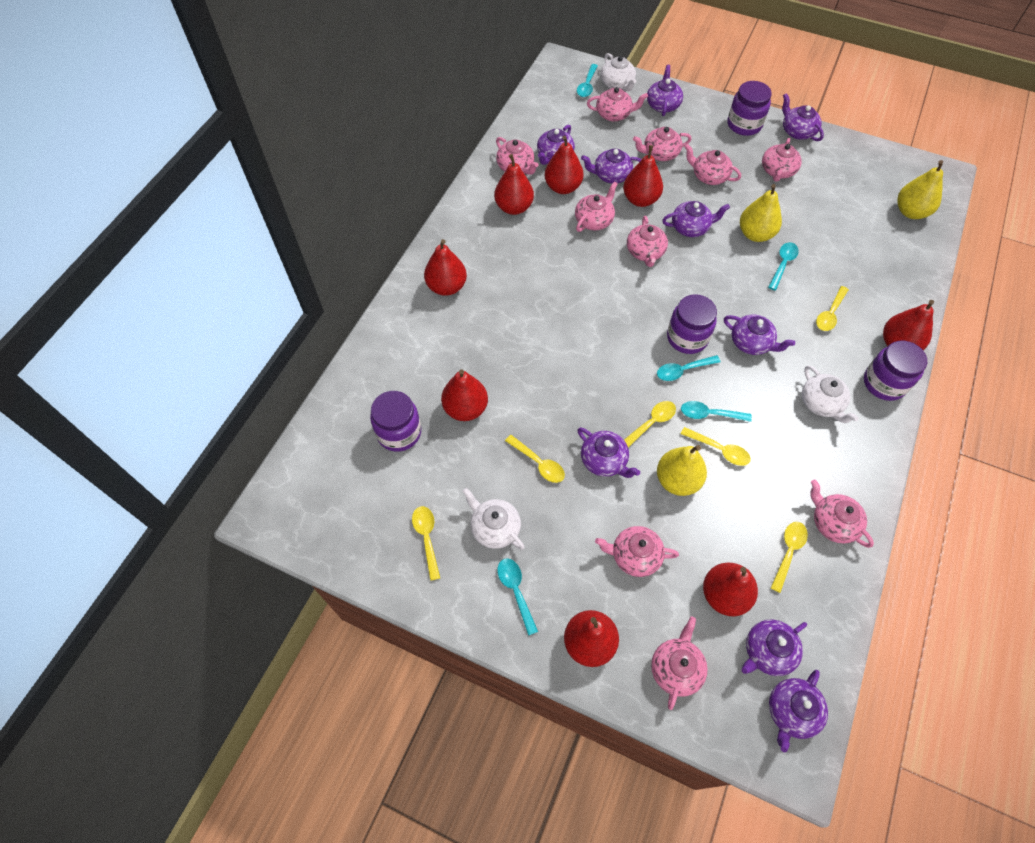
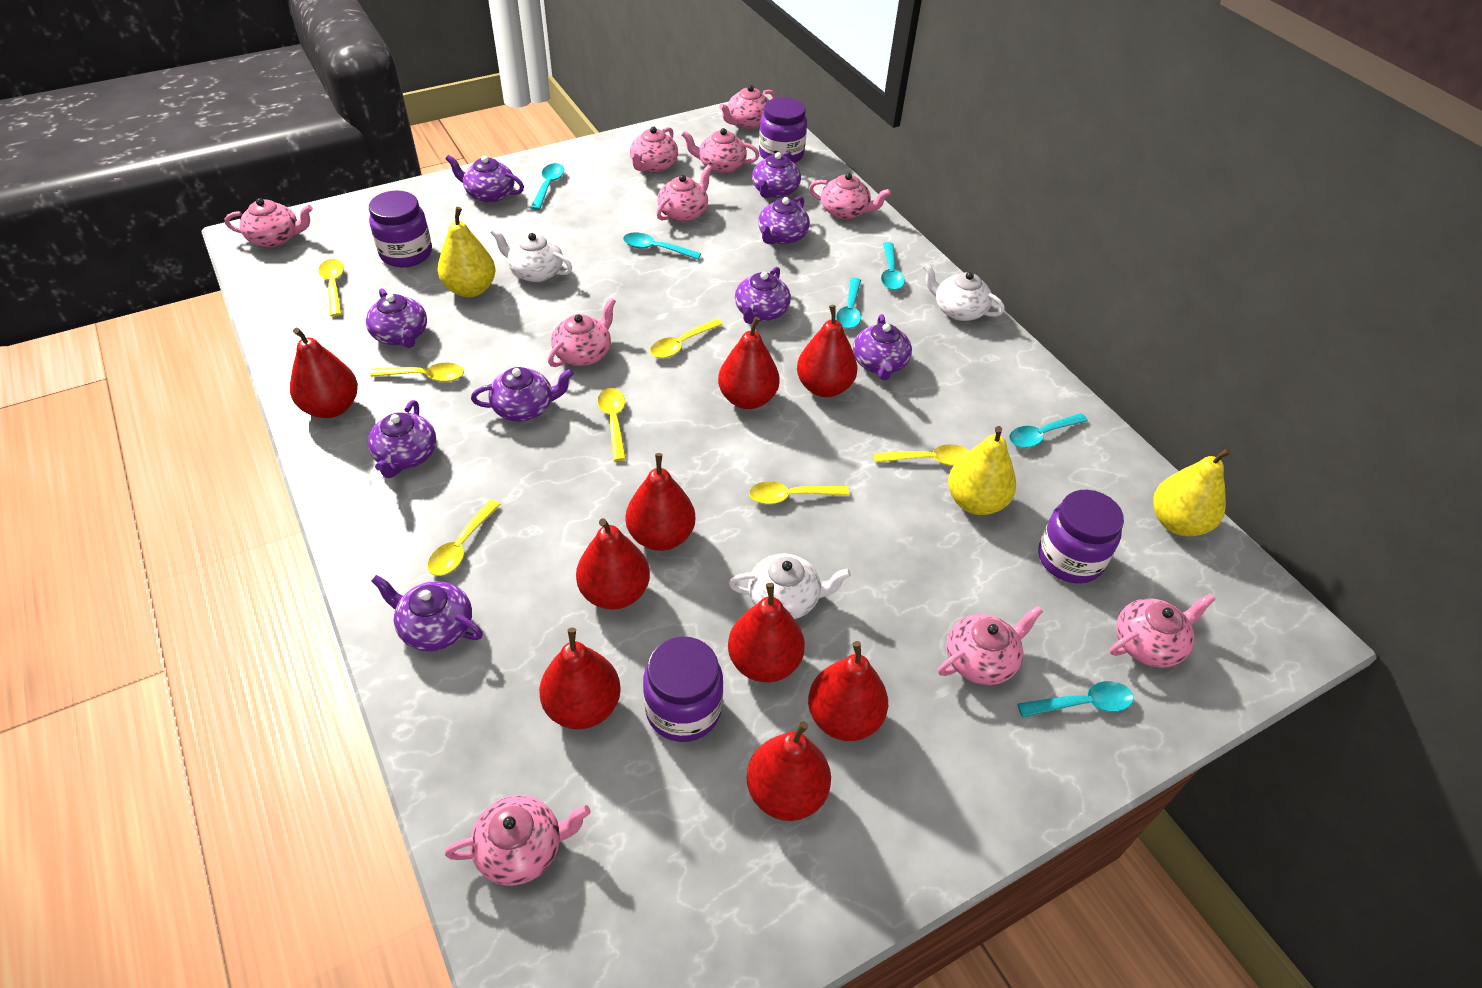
red pear: 8 -> 9
turquoise spoon: 5 -> 6
yellow spoon: 6 -> 7

